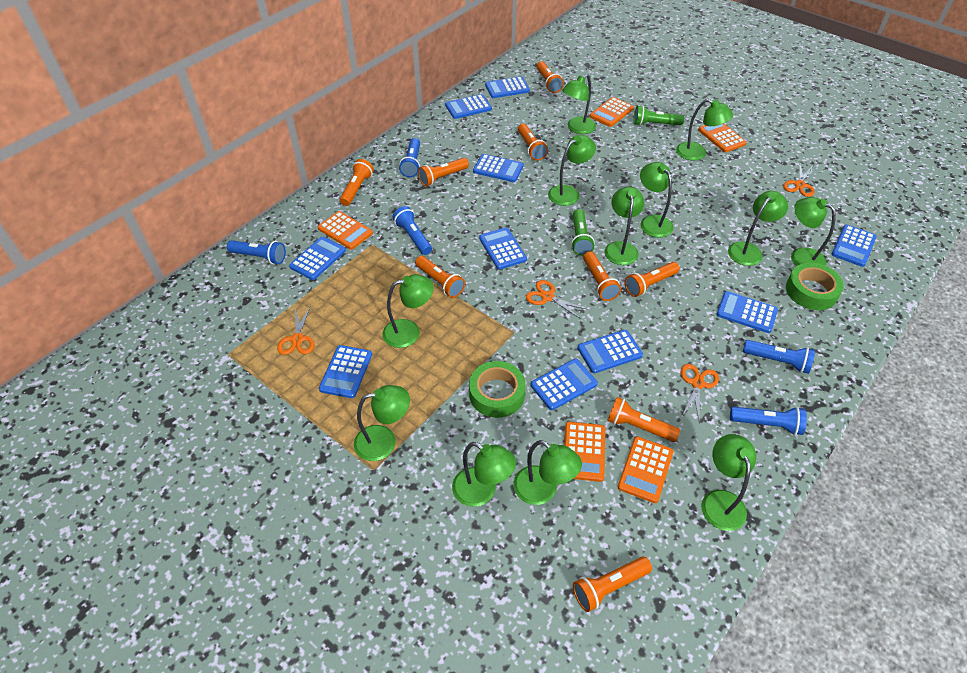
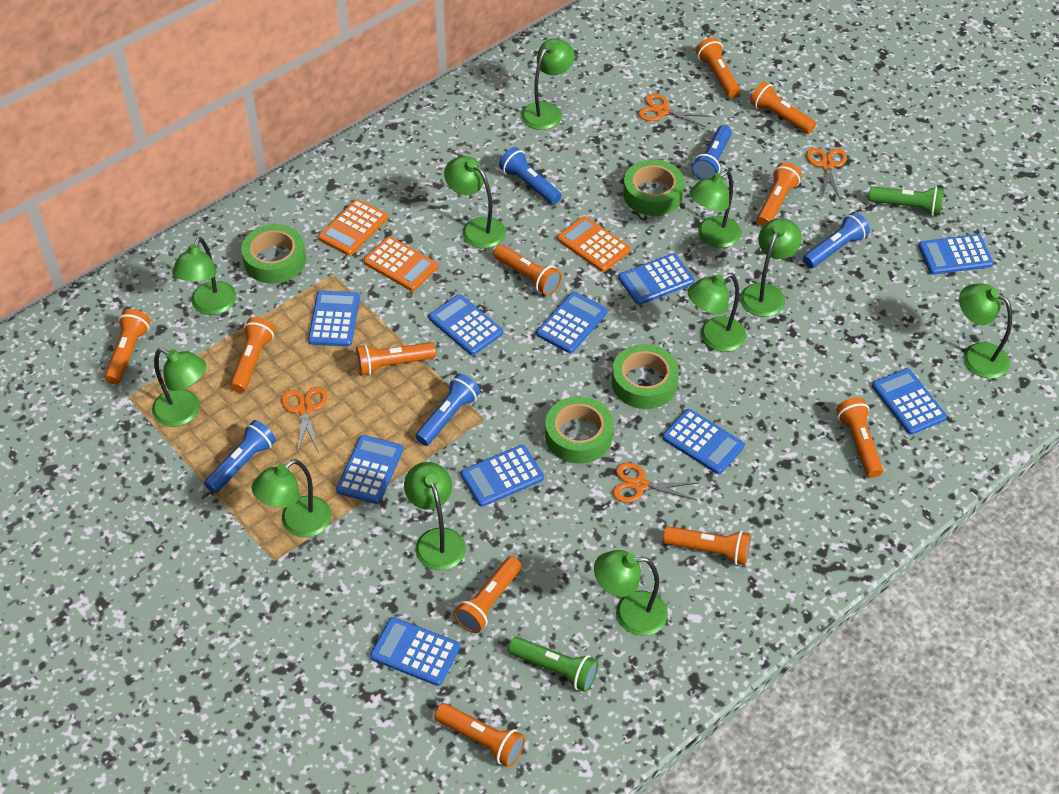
green lamp: 12 -> 11
green tape: 2 -> 4
orange calculator: 5 -> 3
orange flashlight: 9 -> 11

